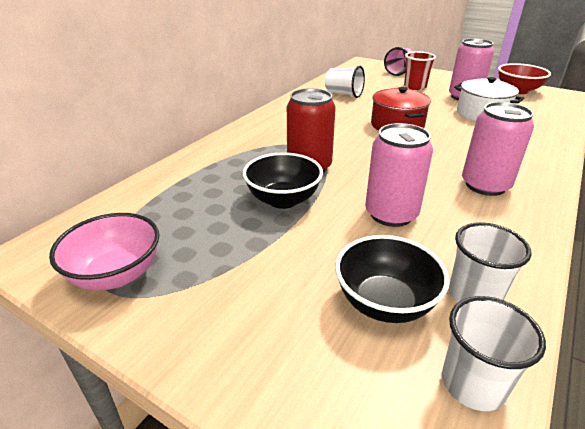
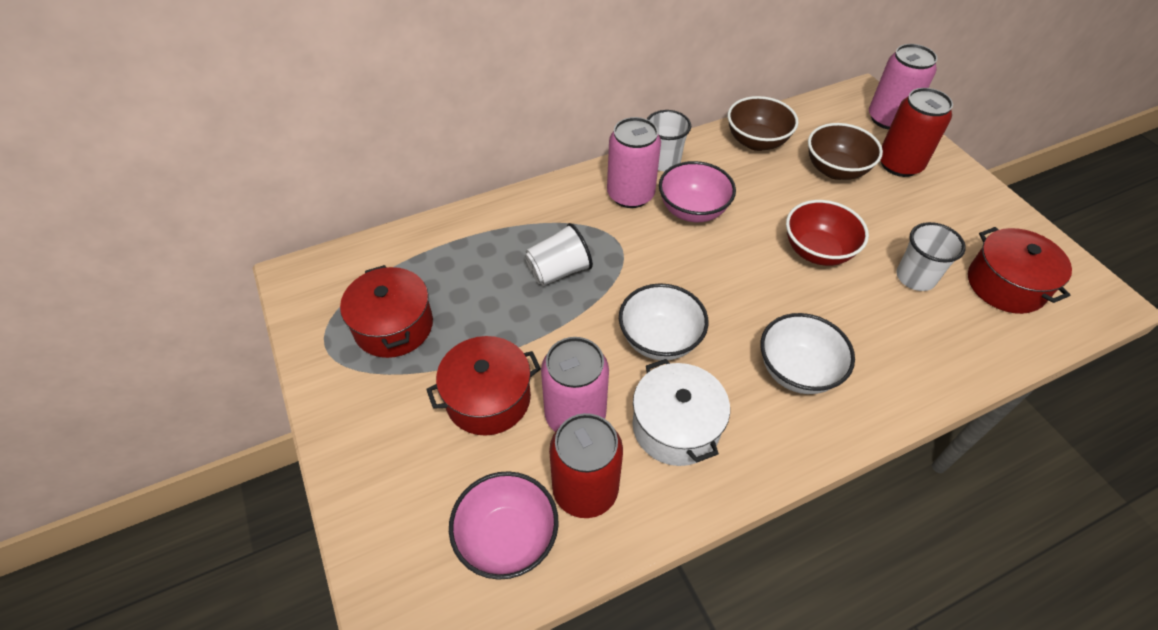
black bowl: 2 -> 0
brown bowl: 0 -> 2
pink bowl: 1 -> 2
pink cup: 1 -> 0
red can: 1 -> 2
red cup: 1 -> 0
red pot: 1 -> 3
white bowl: 0 -> 2

